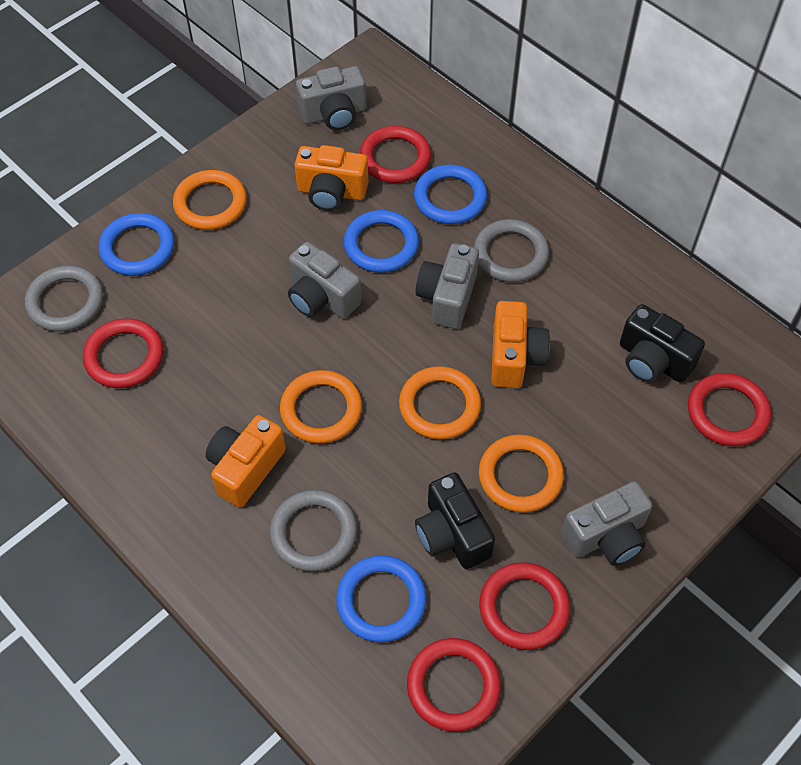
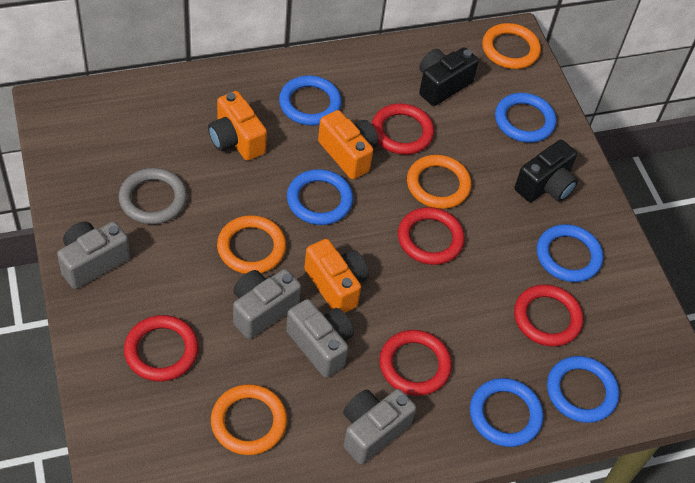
blue ring: 4 -> 6
grey ring: 3 -> 1

